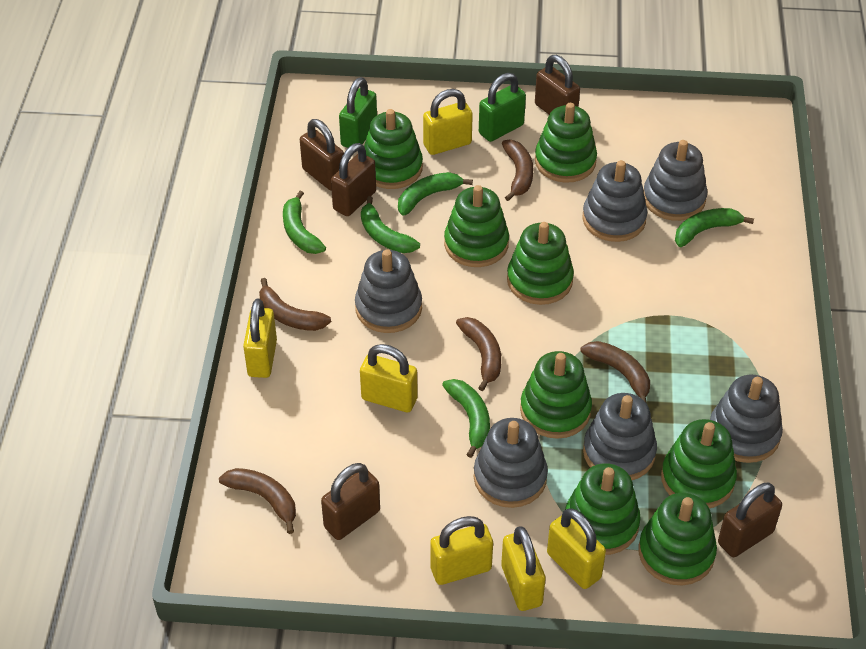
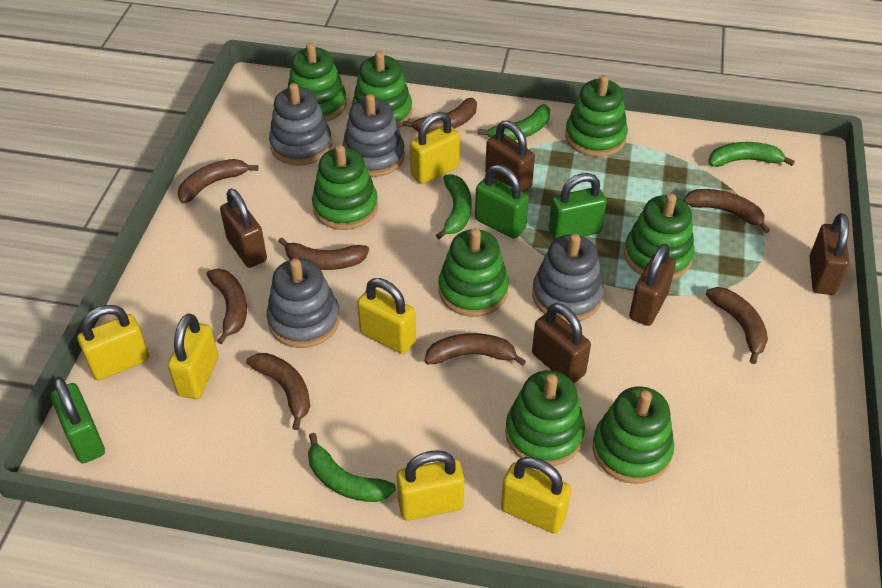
brown banana: 5 -> 8
green banana: 5 -> 4
green padlock: 2 -> 3
grey stacking toy: 6 -> 4

